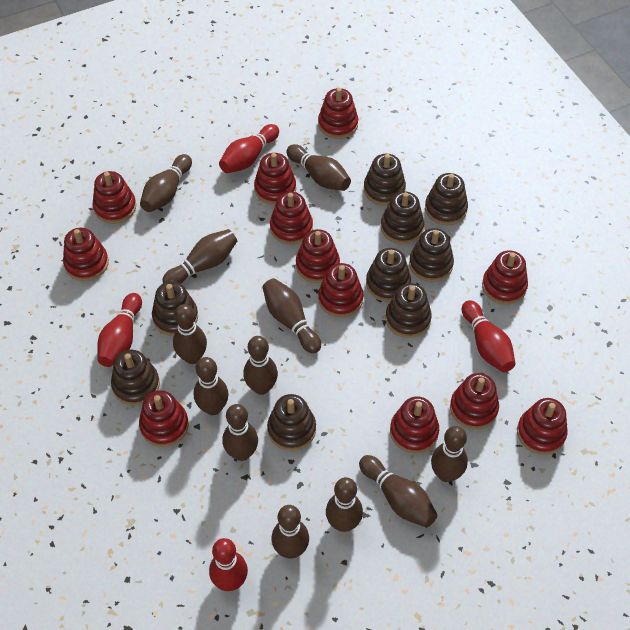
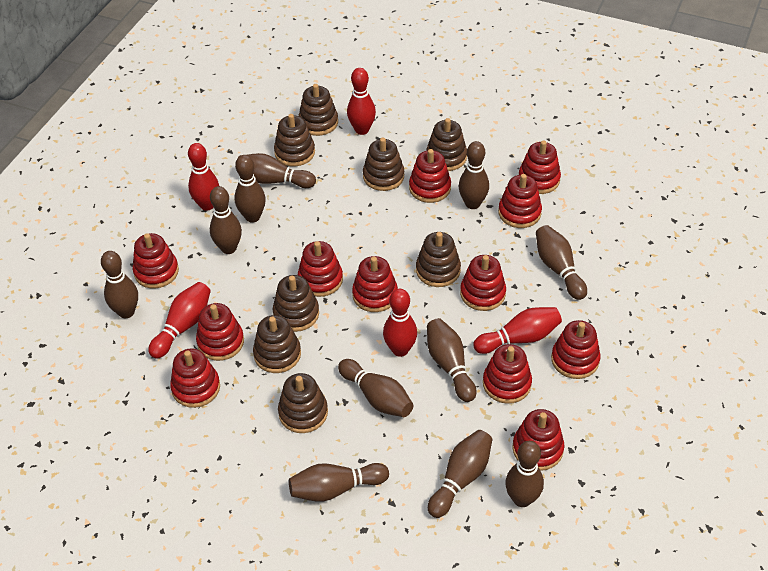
brown bowling pin: 12 -> 11
brown stacking toy: 9 -> 8
red bowling pin: 4 -> 5

